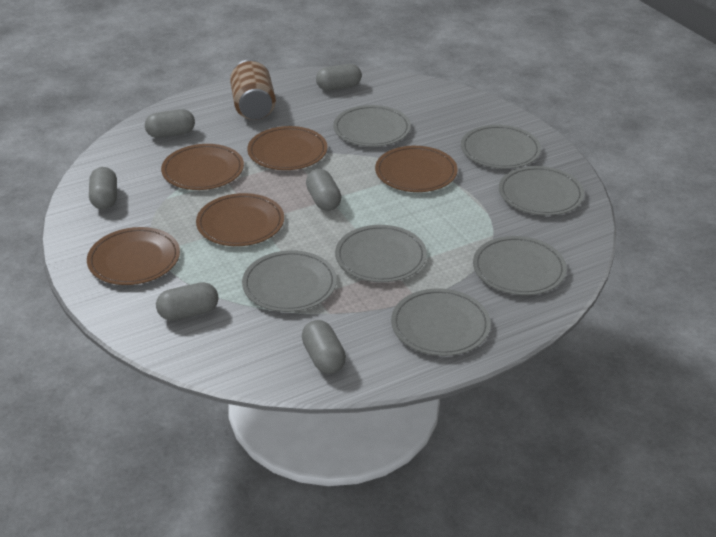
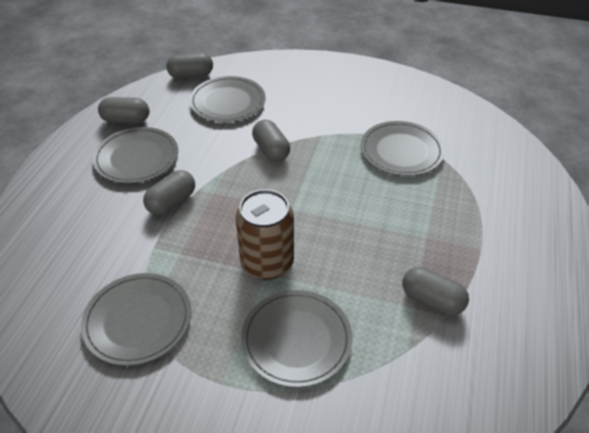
brown plate: 5 -> 0
grey capsule: 6 -> 5
grey plate: 7 -> 5

